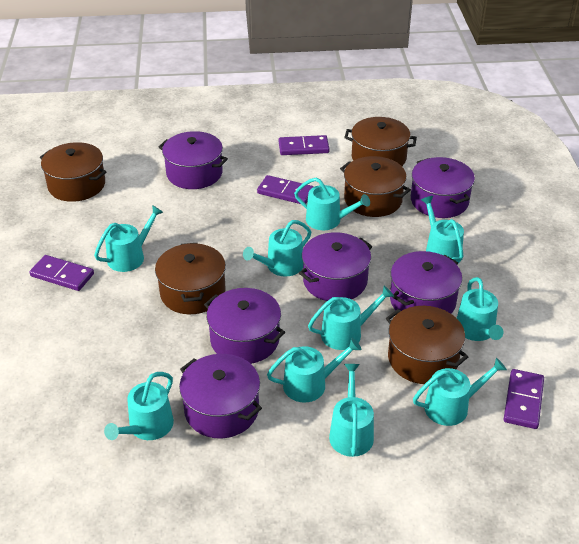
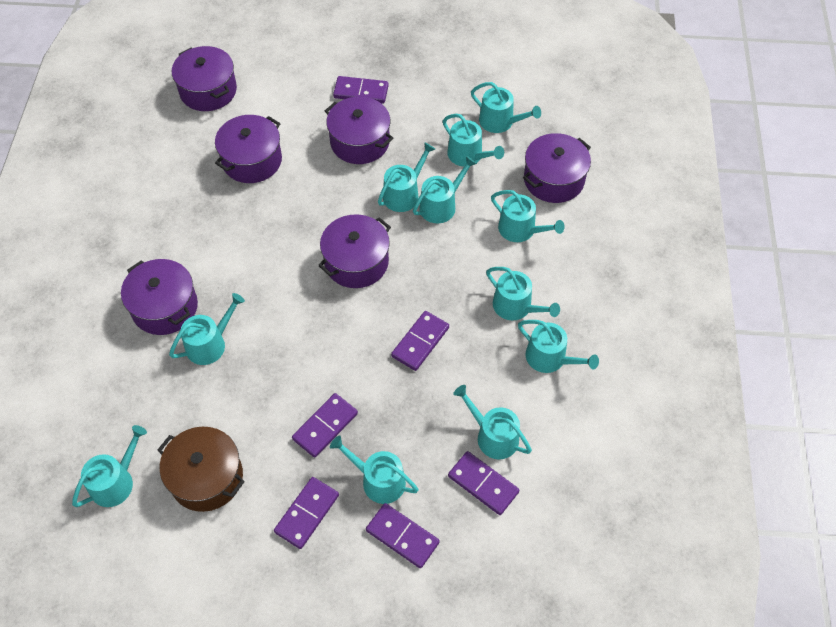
brown pot: 5 -> 1
purple domino: 4 -> 6
turquoise watering can: 10 -> 11

